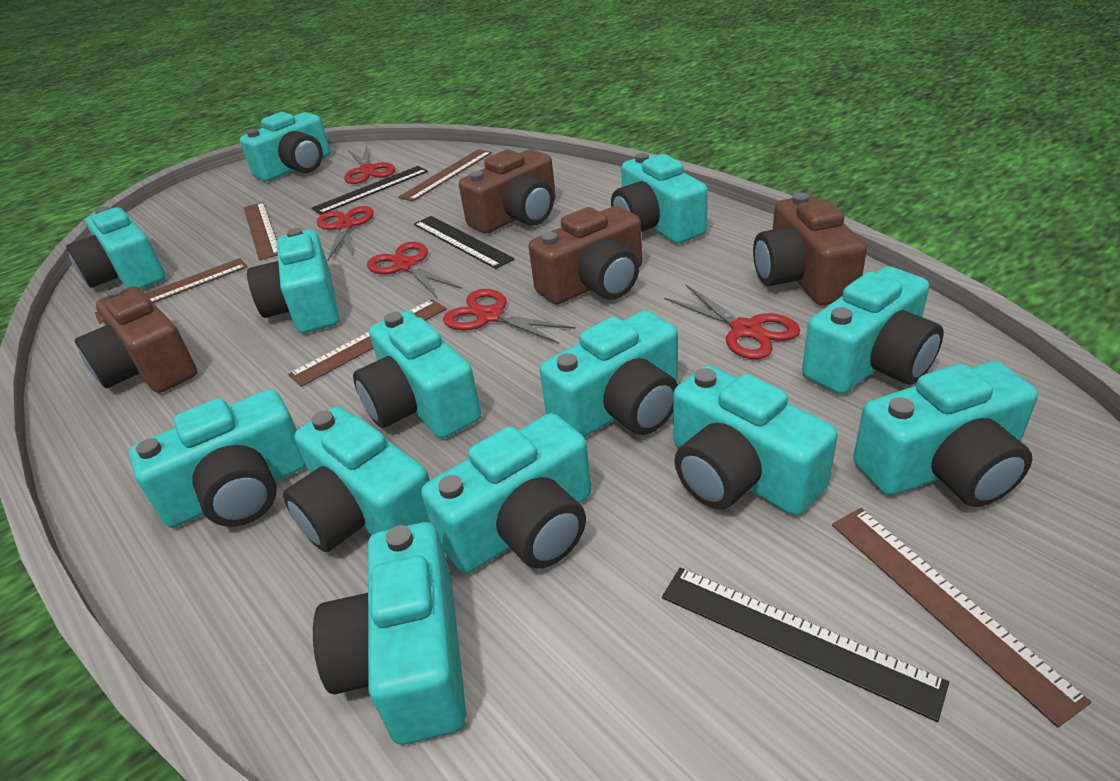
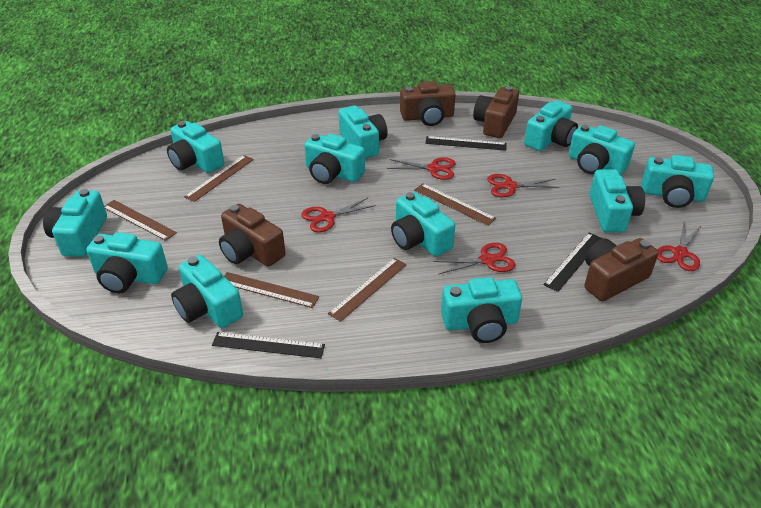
turquoise camera: 13 -> 12

